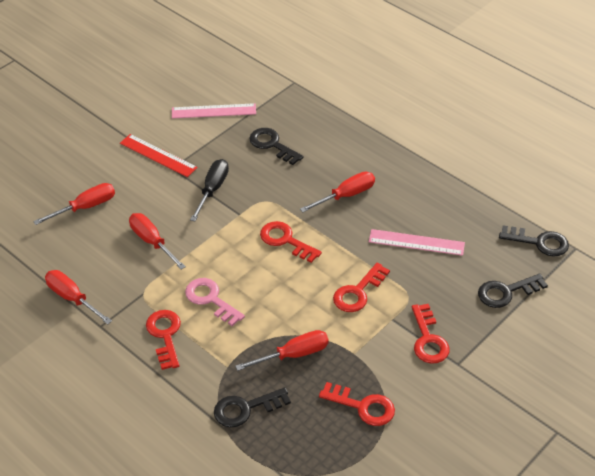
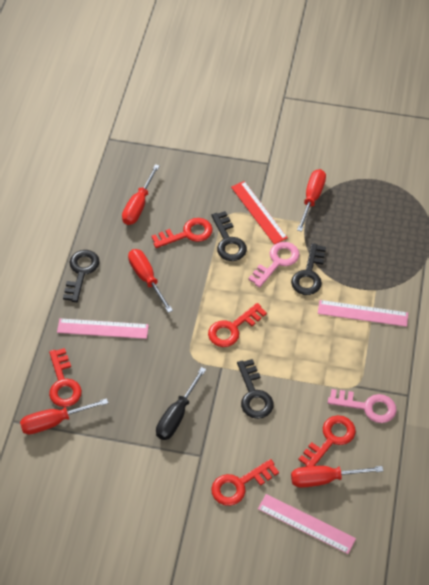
pink key: 1 -> 2
pink ruler: 2 -> 3

